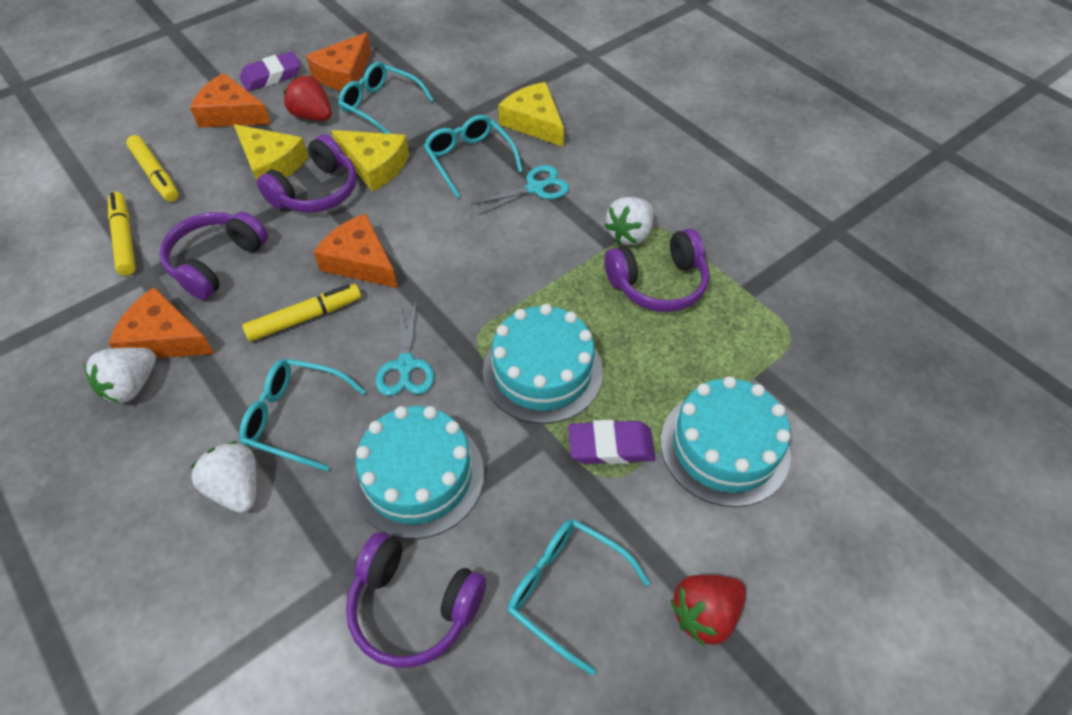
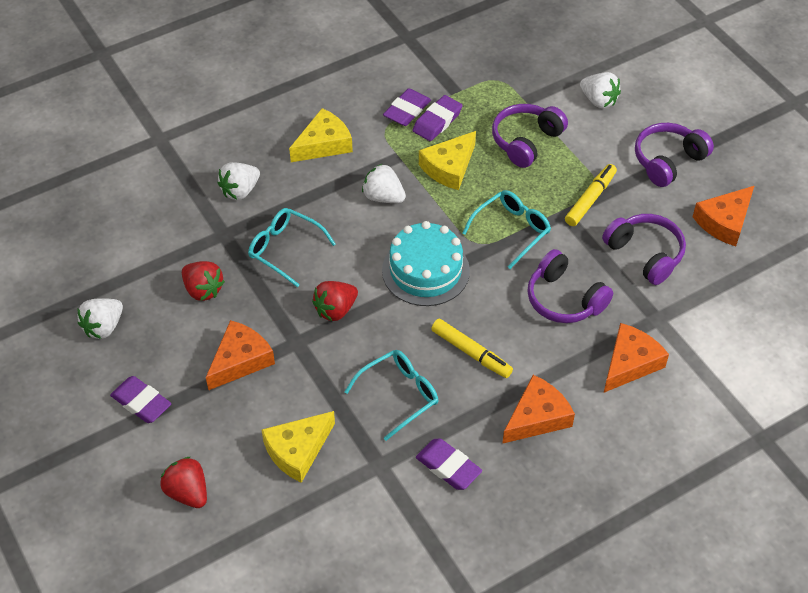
purple eraser: 2 -> 4
red strawberry: 2 -> 3
turquoise cake: 3 -> 1
turquoise glasses: 4 -> 3
turquoise scissors: 2 -> 0
white strawberry: 3 -> 4
yellow marker: 3 -> 2

